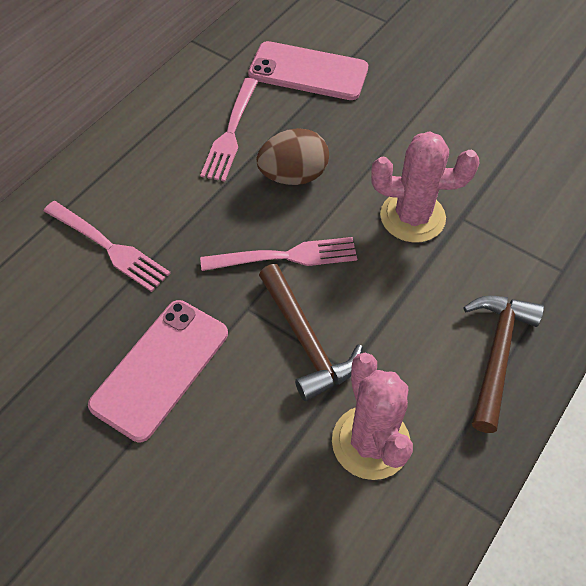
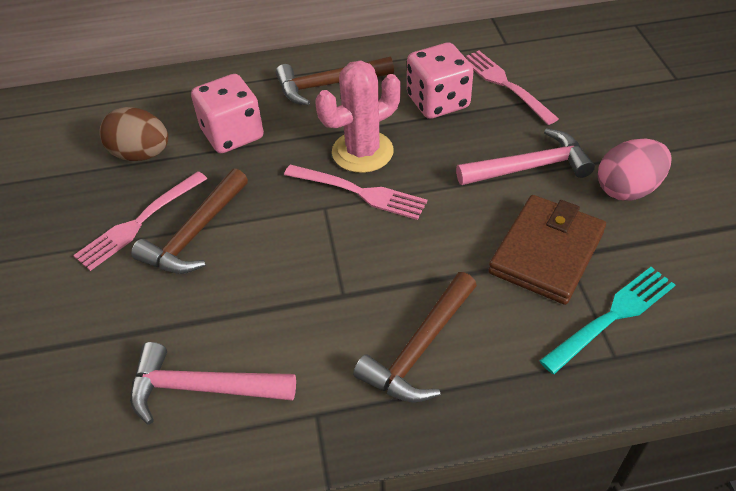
brown hammer: 2 -> 3
brown wallet: 0 -> 1
pink cactus: 2 -> 1
pink dice: 0 -> 2
pink egg: 0 -> 1
pink hammer: 0 -> 2
pink phone: 2 -> 0
turquoise fork: 0 -> 1

